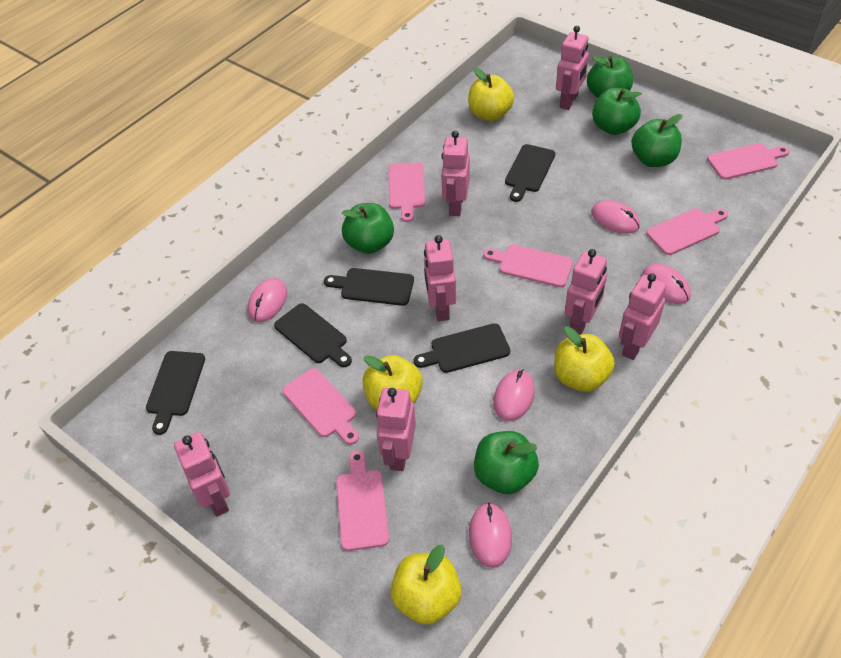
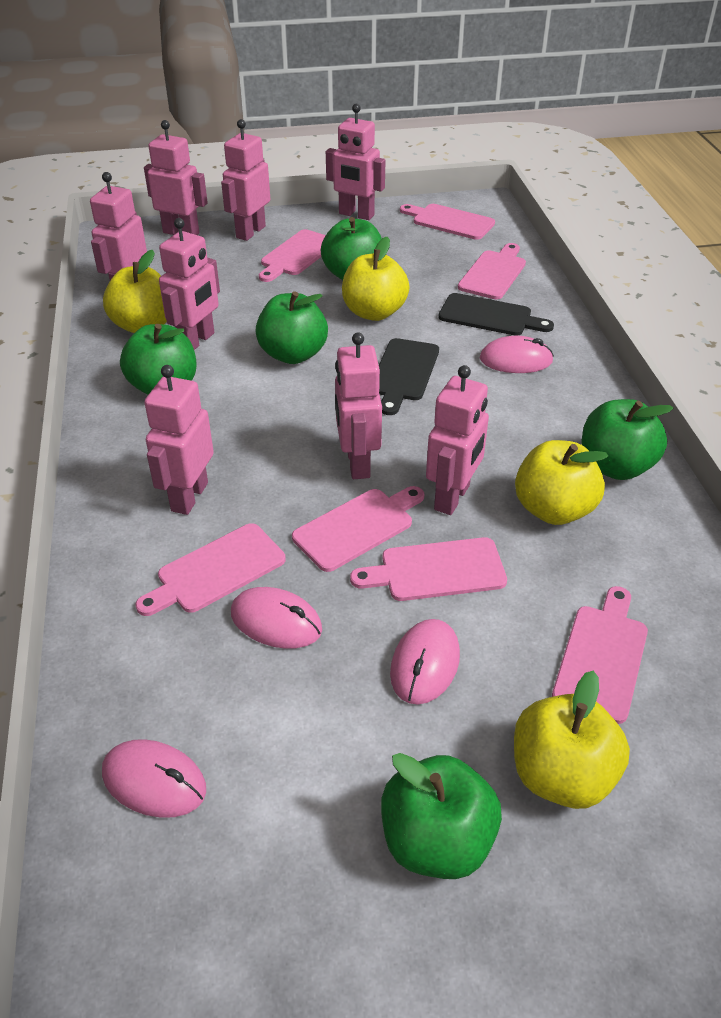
black cutting board: 5 -> 2
pink cutting board: 6 -> 7
pink mouse: 5 -> 4
pink robot: 7 -> 8

